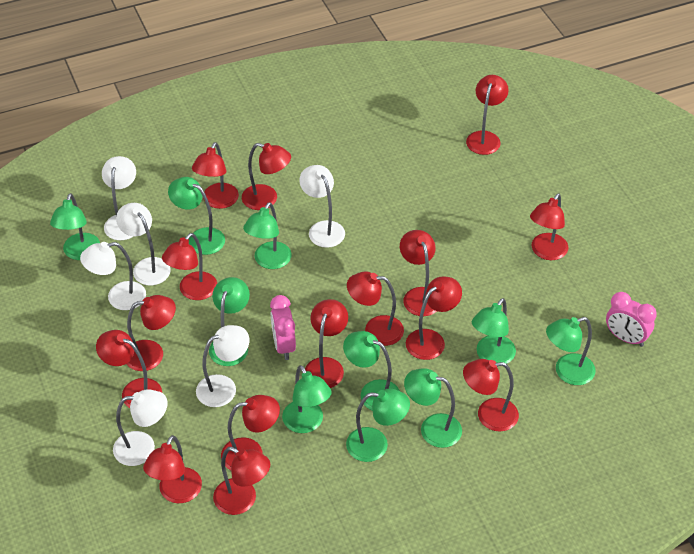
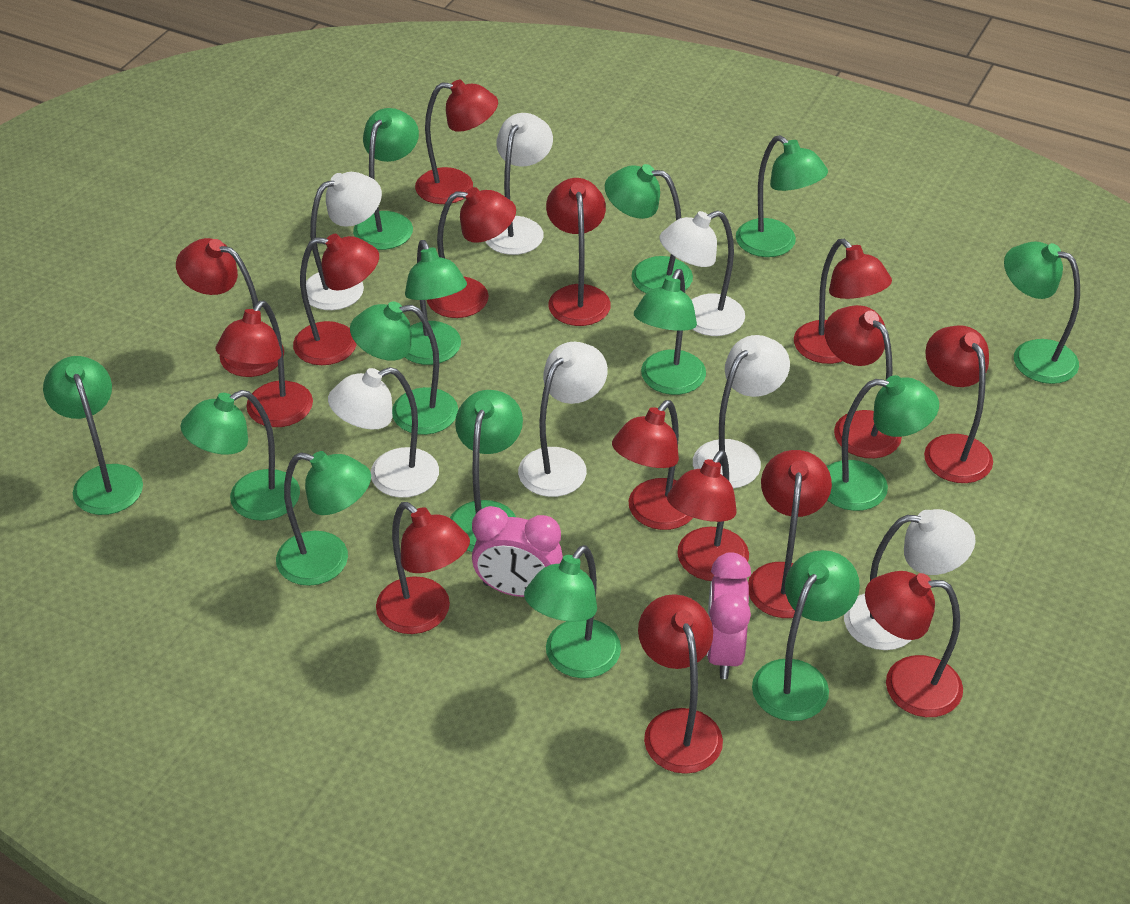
green lamp: 10 -> 14
white lamp: 6 -> 7

